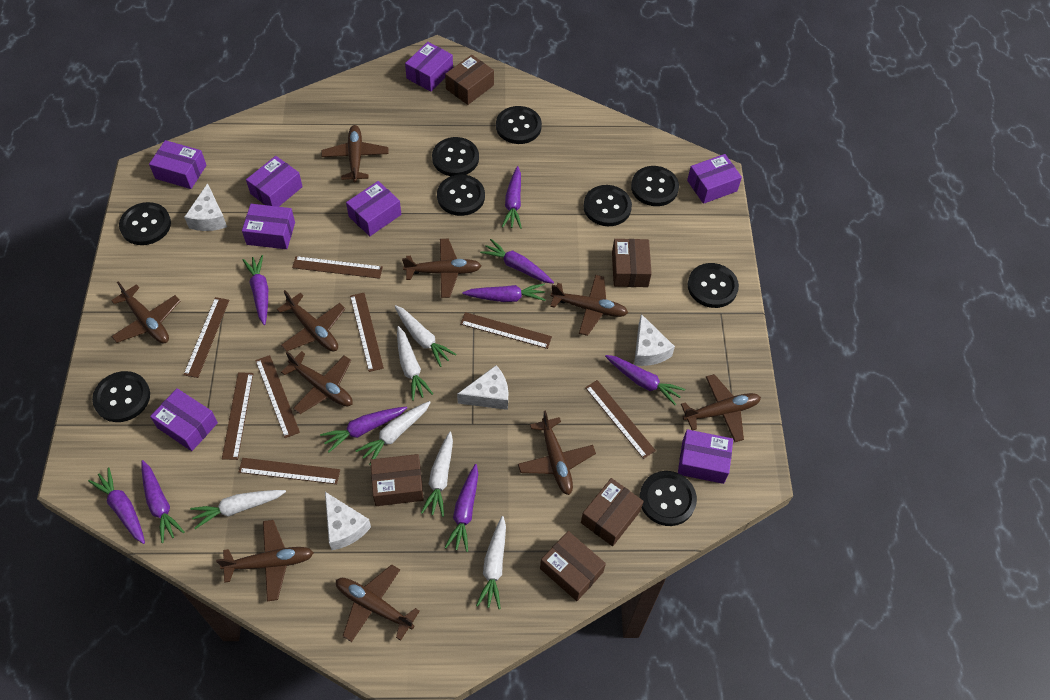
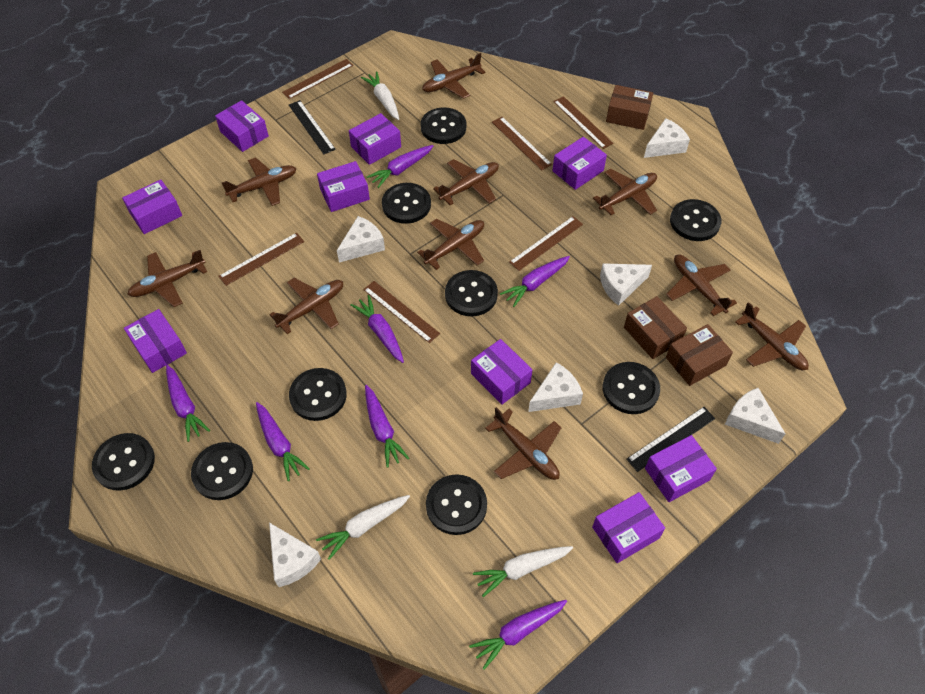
black ruler: 0 -> 2
brown box: 5 -> 3
brown ruler: 8 -> 6
purple box: 8 -> 9
purple carrot: 9 -> 7
white carrot: 6 -> 3
white cheese: 4 -> 6

